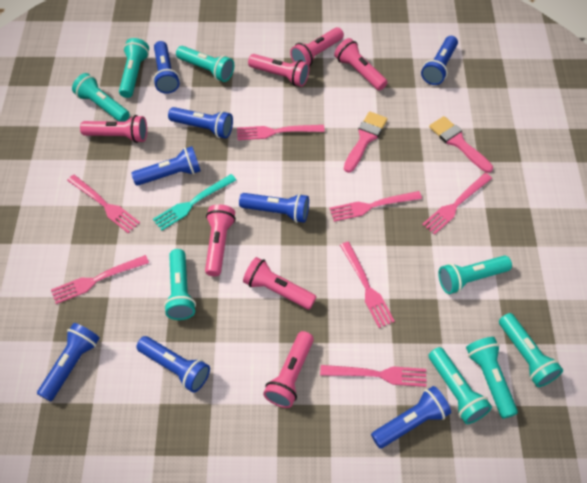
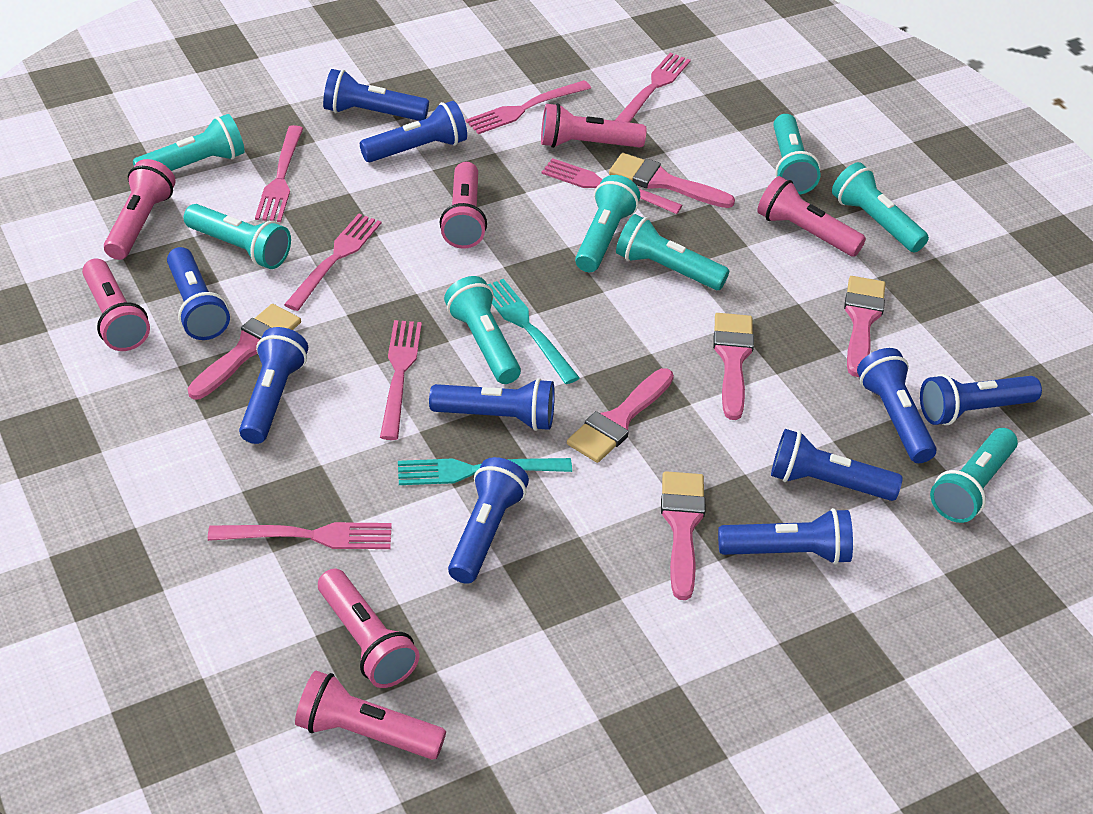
blue flashlight: 8 -> 10
pink brush: 2 -> 6
turquoise fork: 1 -> 2

